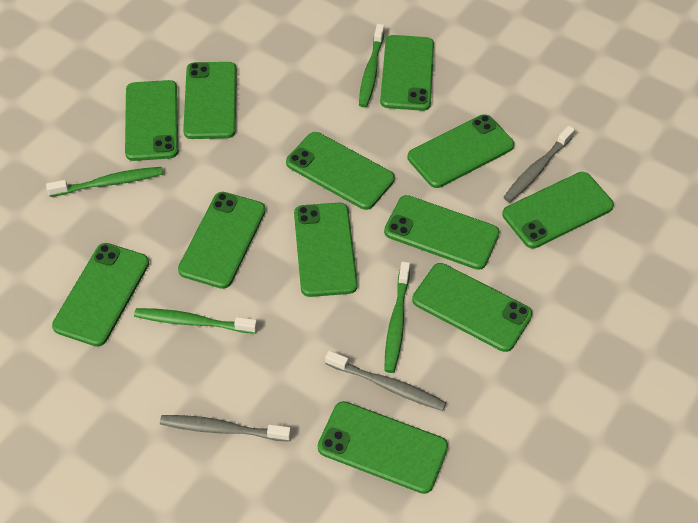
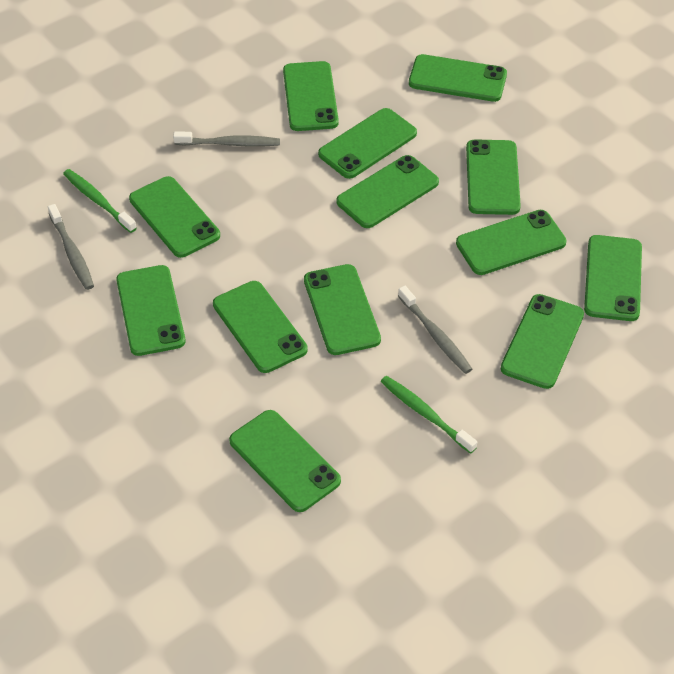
green phone: 12 -> 13
green toothbrush: 4 -> 2

